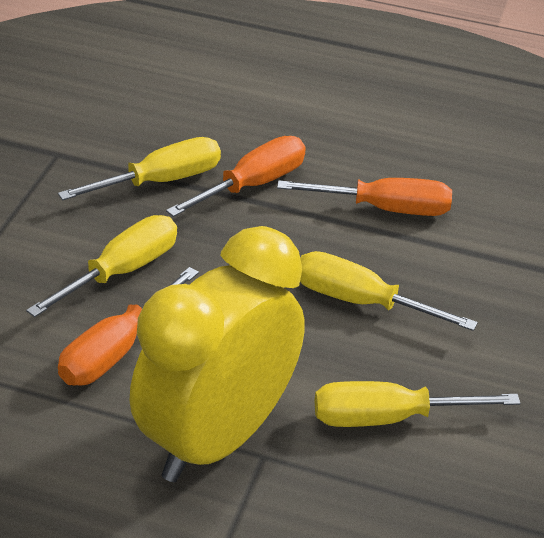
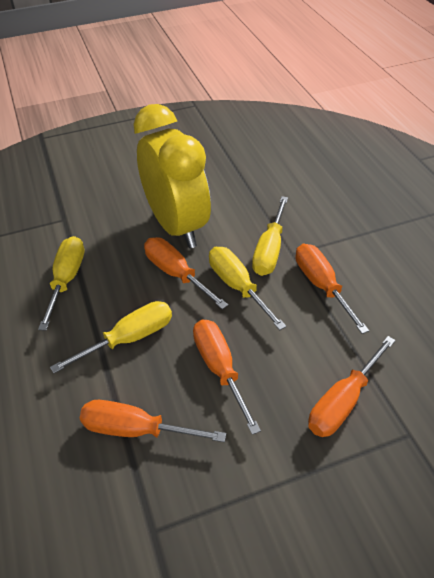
orange screwdriver: 3 -> 5

